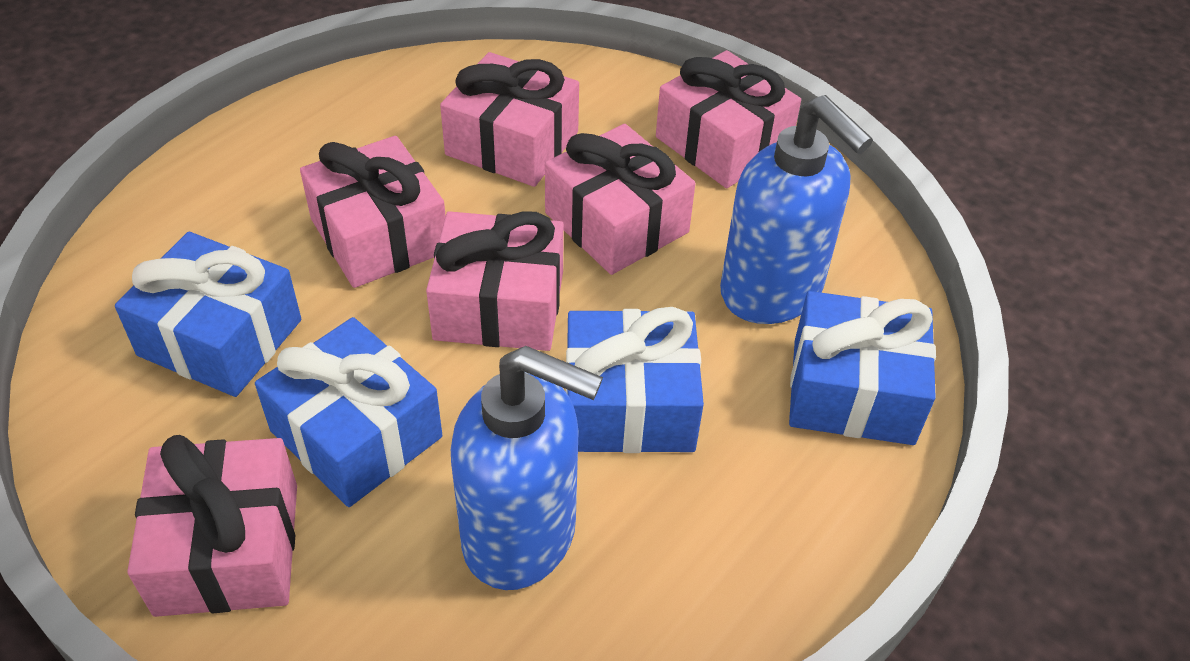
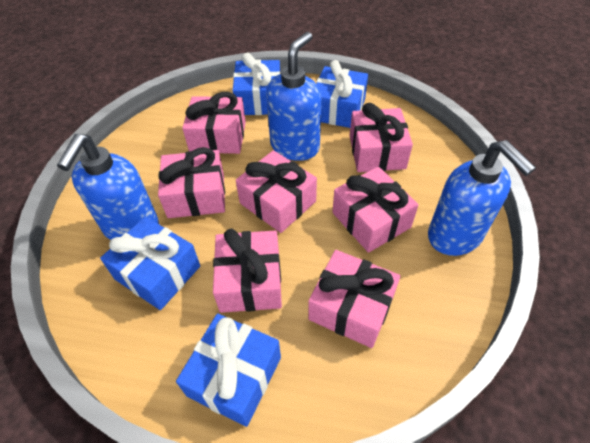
blue soap dispenser: 2 -> 3
pink gift: 6 -> 7

